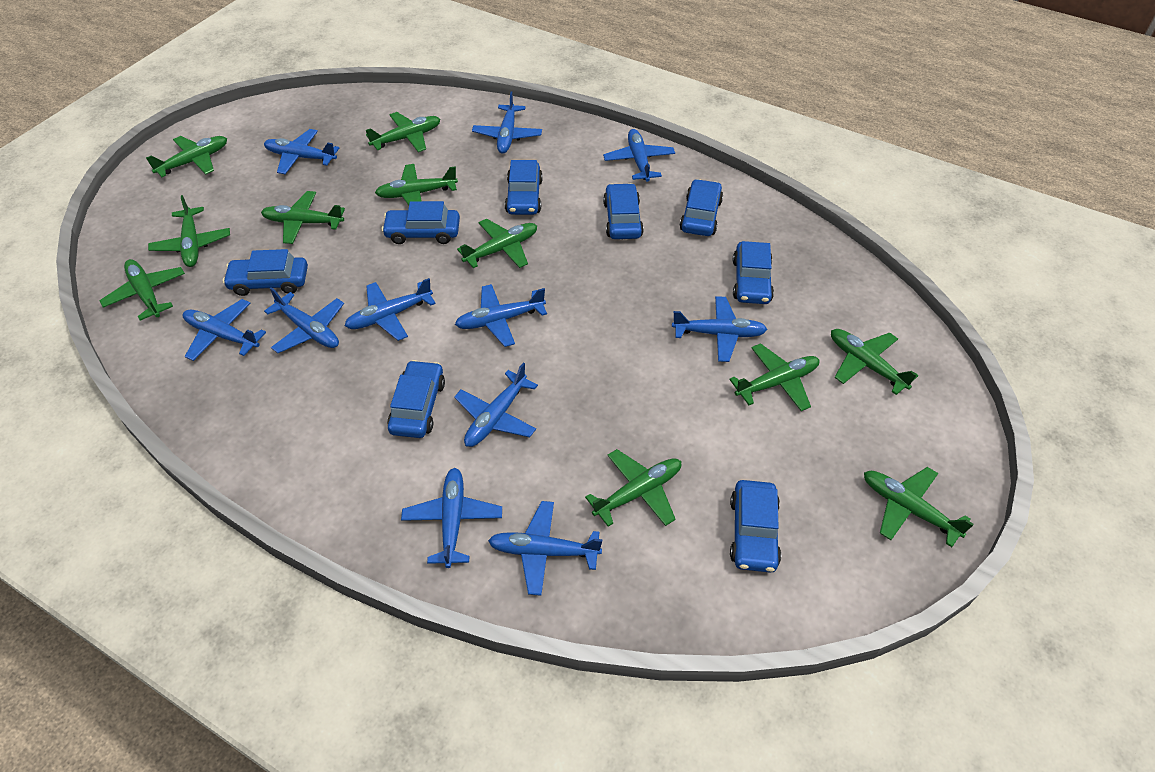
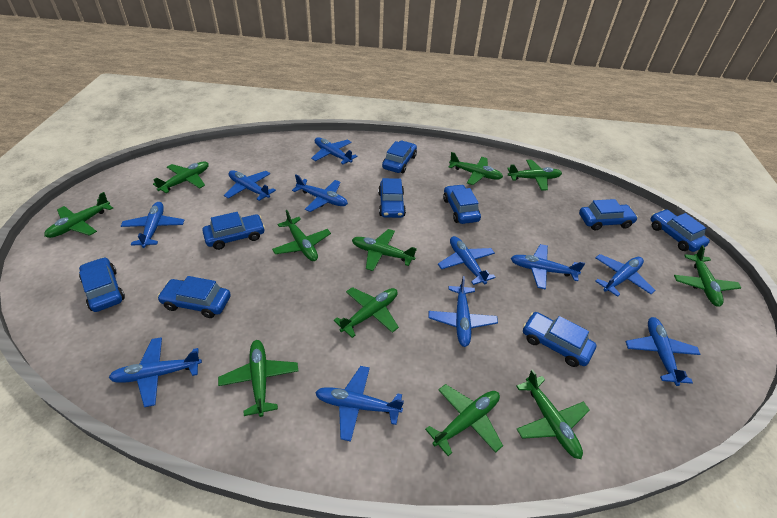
blue car: 8 -> 9

